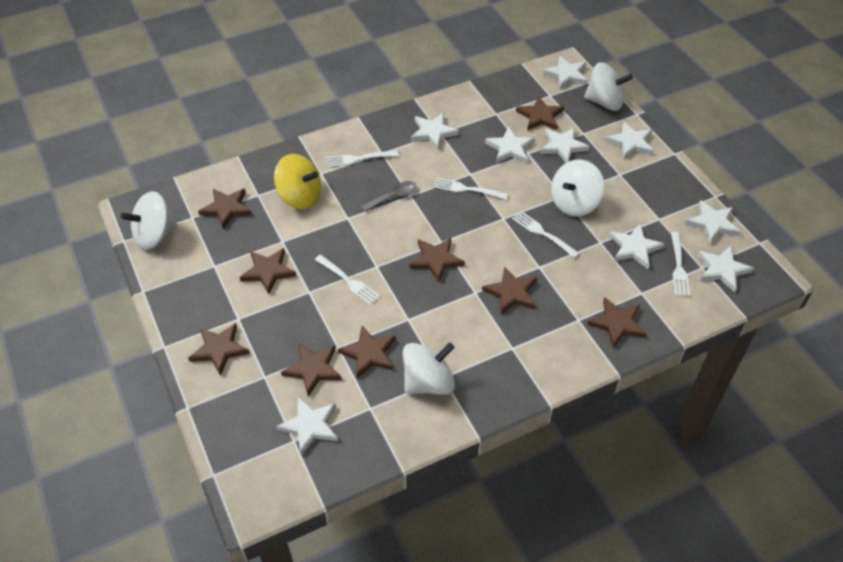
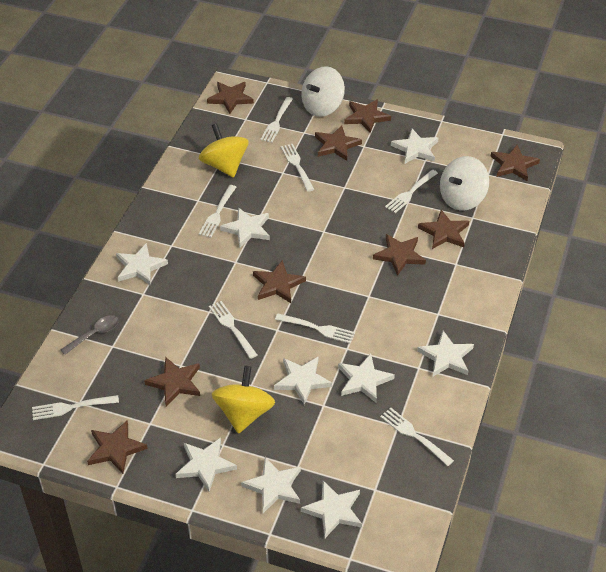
white fork: 5 -> 8
white spinning top: 4 -> 2
yellow spinning top: 1 -> 2

